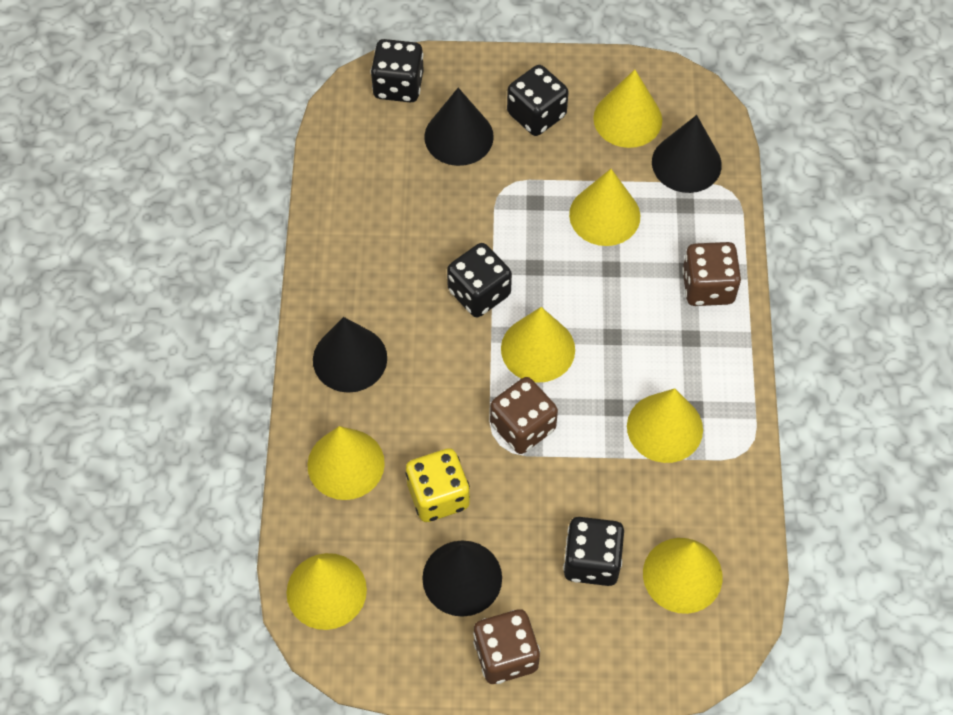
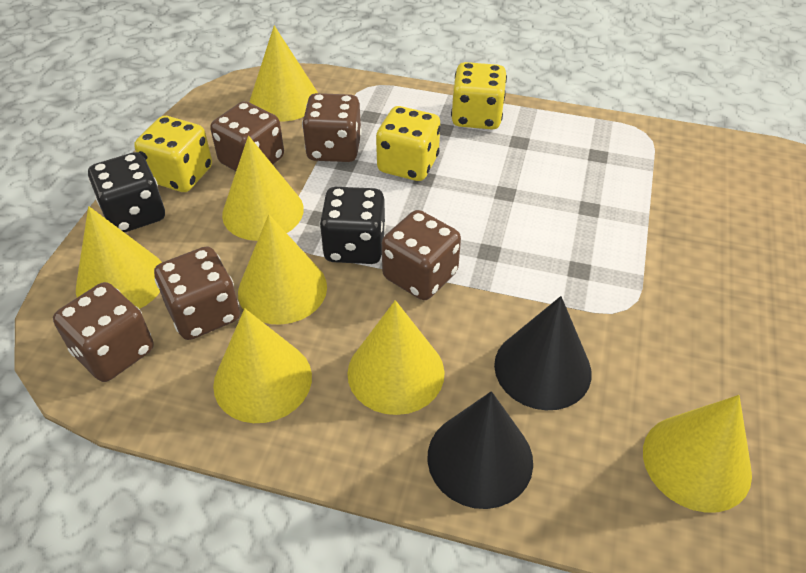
black cone: 4 -> 2
black dice: 4 -> 2
brown dice: 3 -> 5
yellow dice: 1 -> 3

